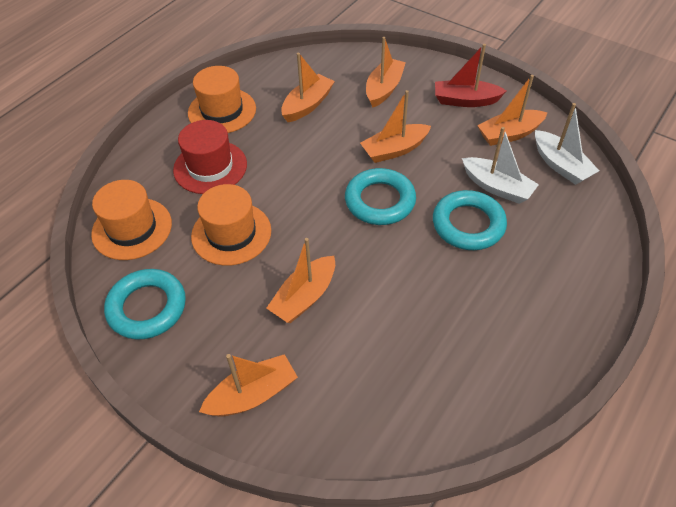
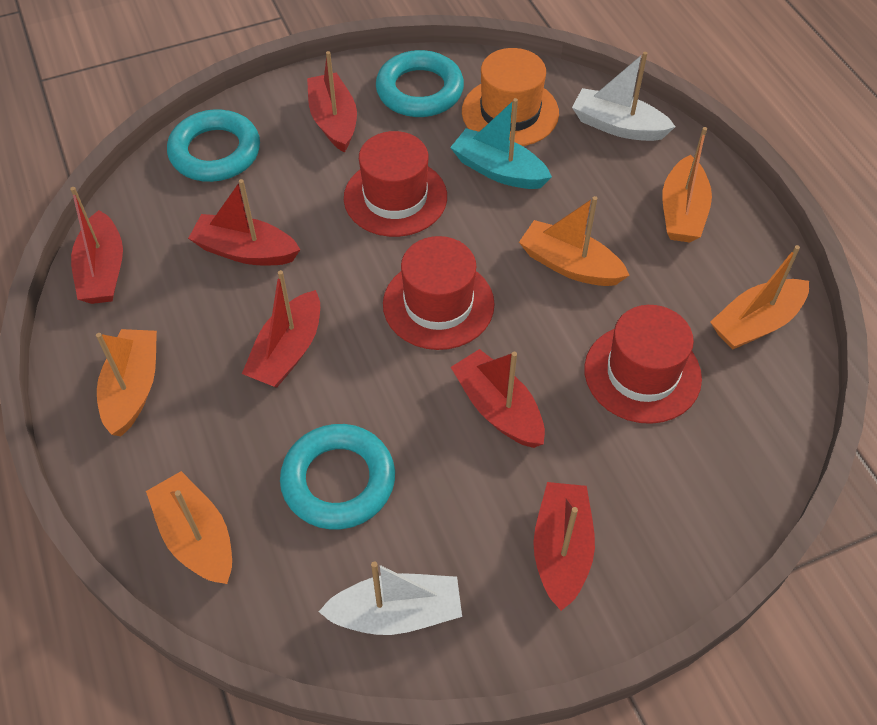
orange boat: 6 -> 5
orange hat: 3 -> 1
red boat: 1 -> 6
red hat: 1 -> 3
turquoise boat: 0 -> 1

